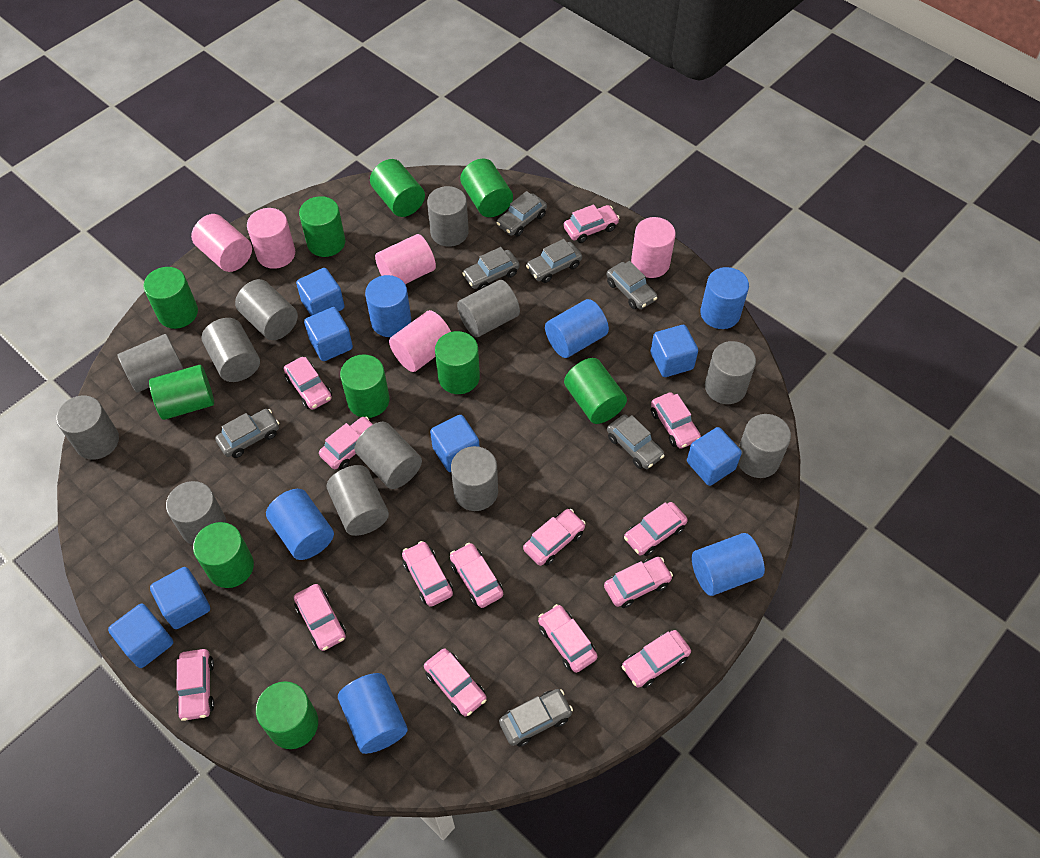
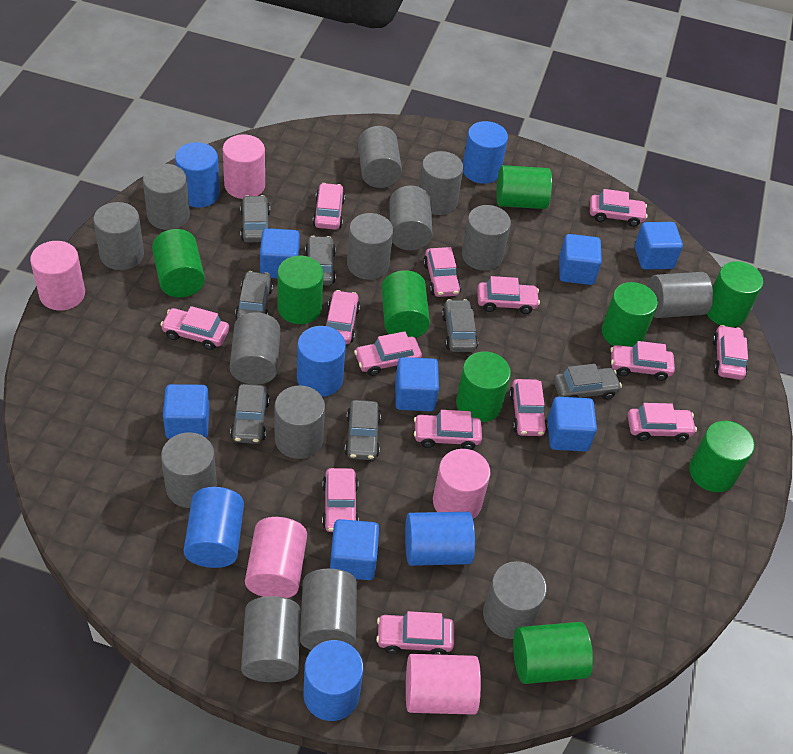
green cylinder: 10 -> 9
grey cylinder: 12 -> 14

